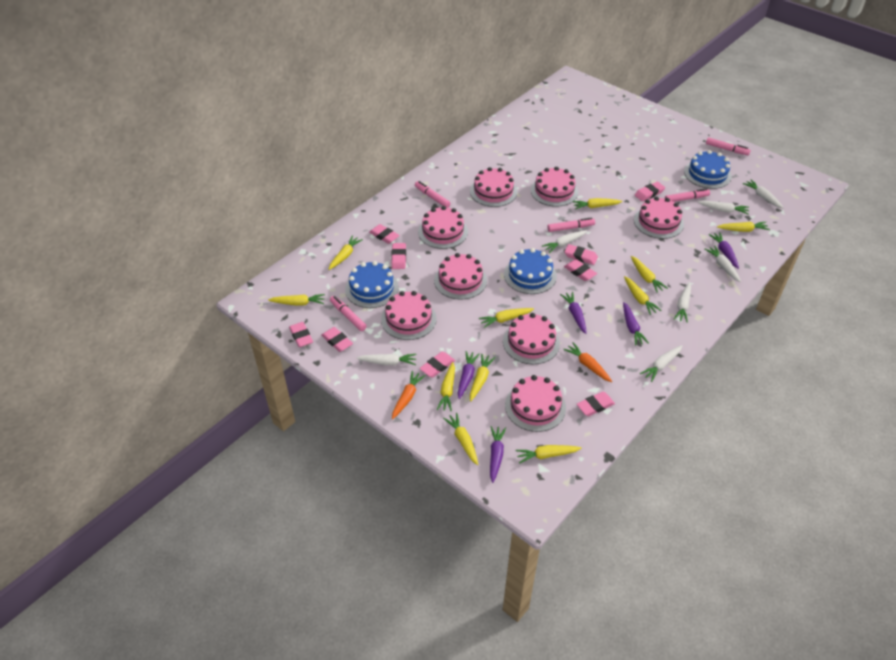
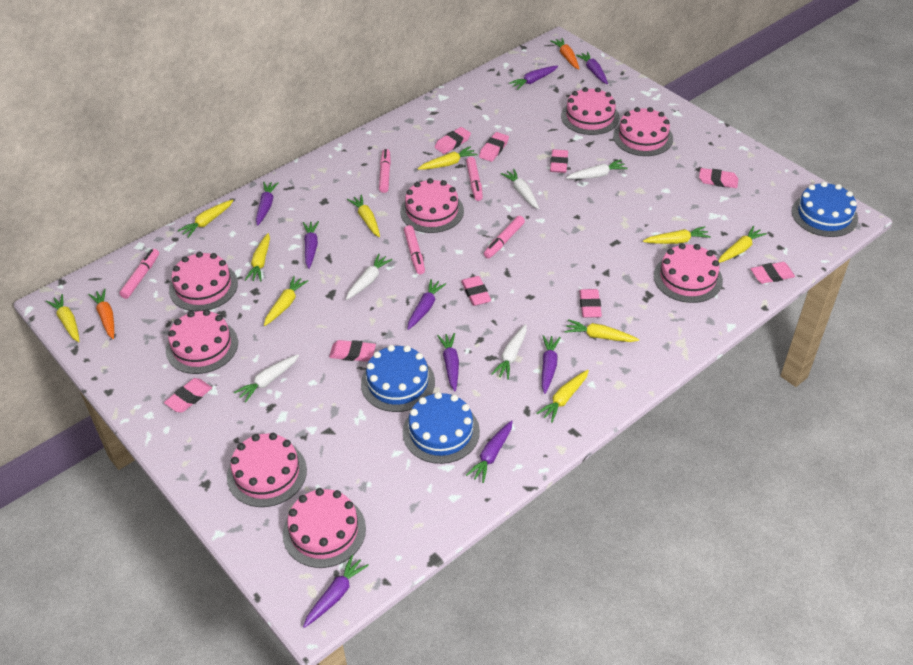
purple carrot: 5 -> 9
white carrot: 7 -> 5
yellow carrot: 11 -> 10

